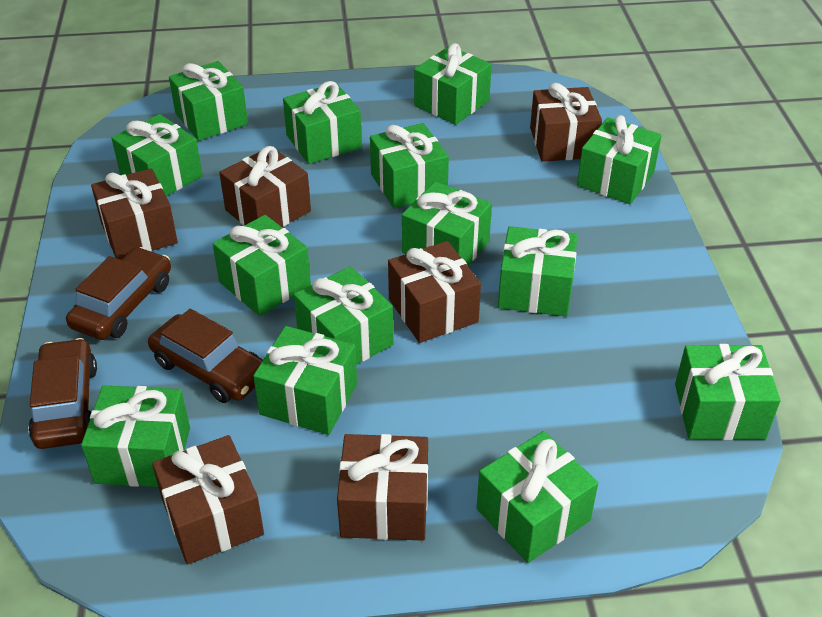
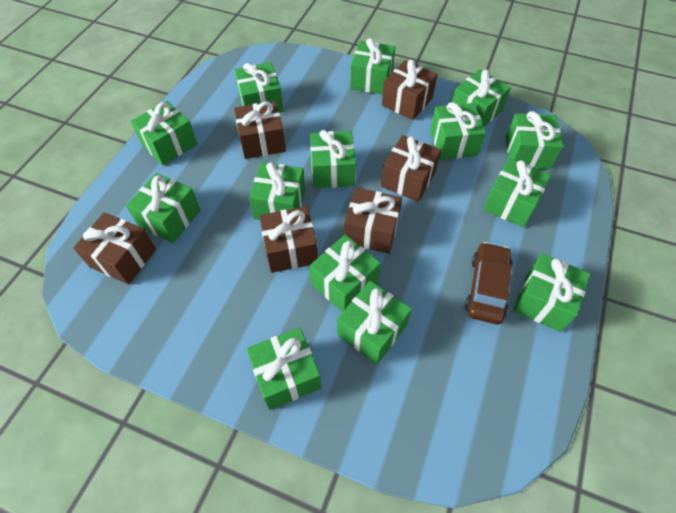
brown car: 3 -> 1

